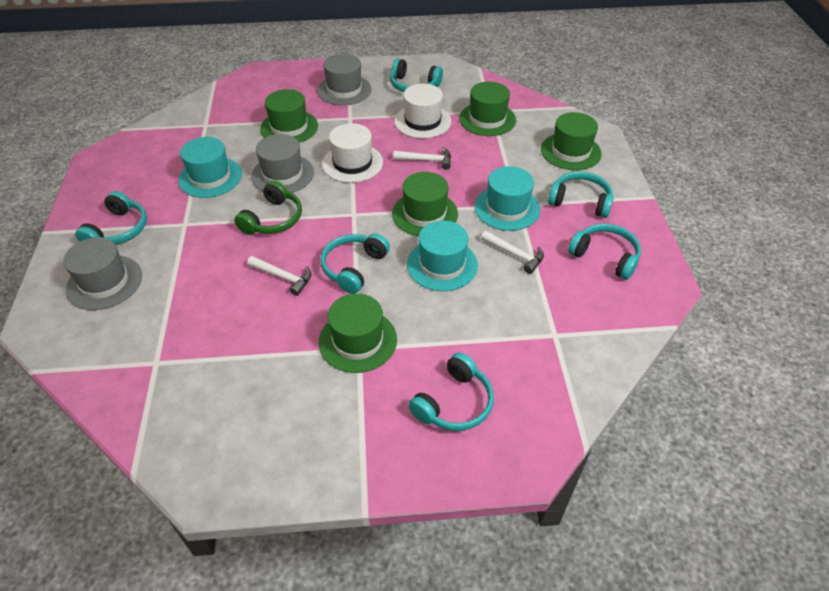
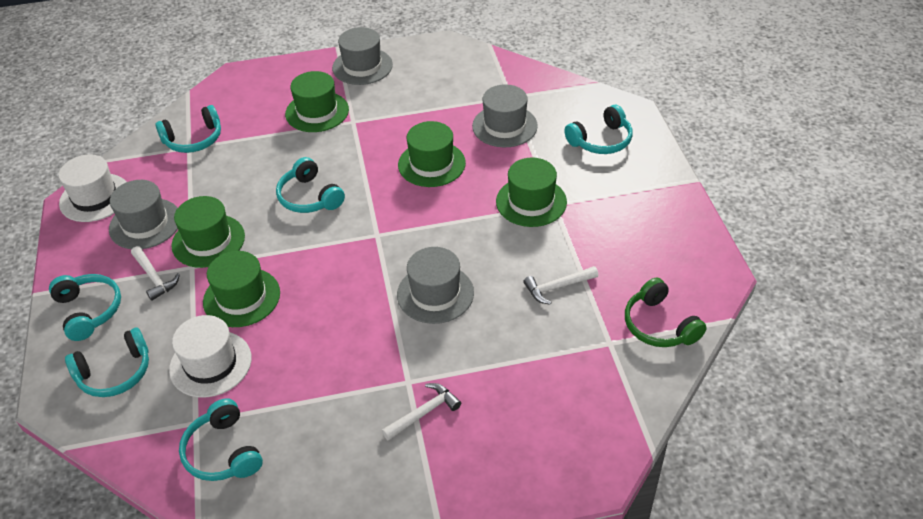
grey hat: 3 -> 4
turquoise hat: 3 -> 0

